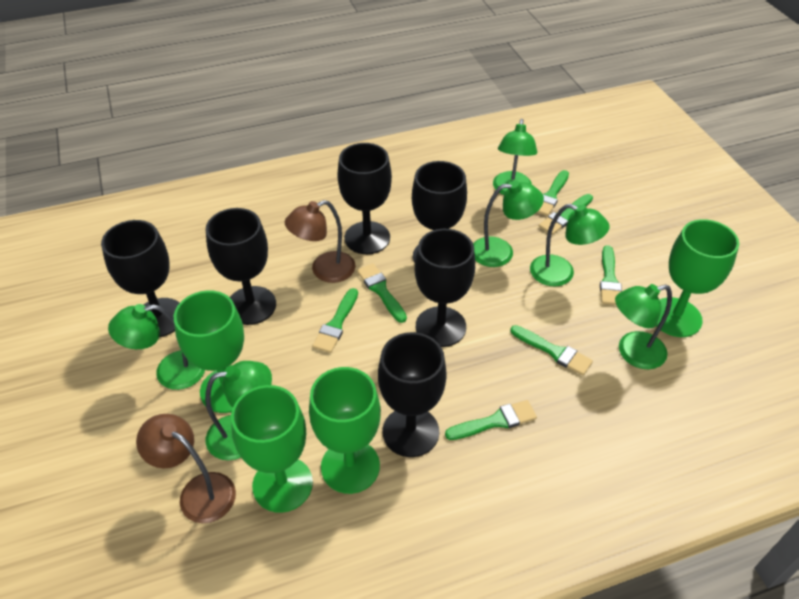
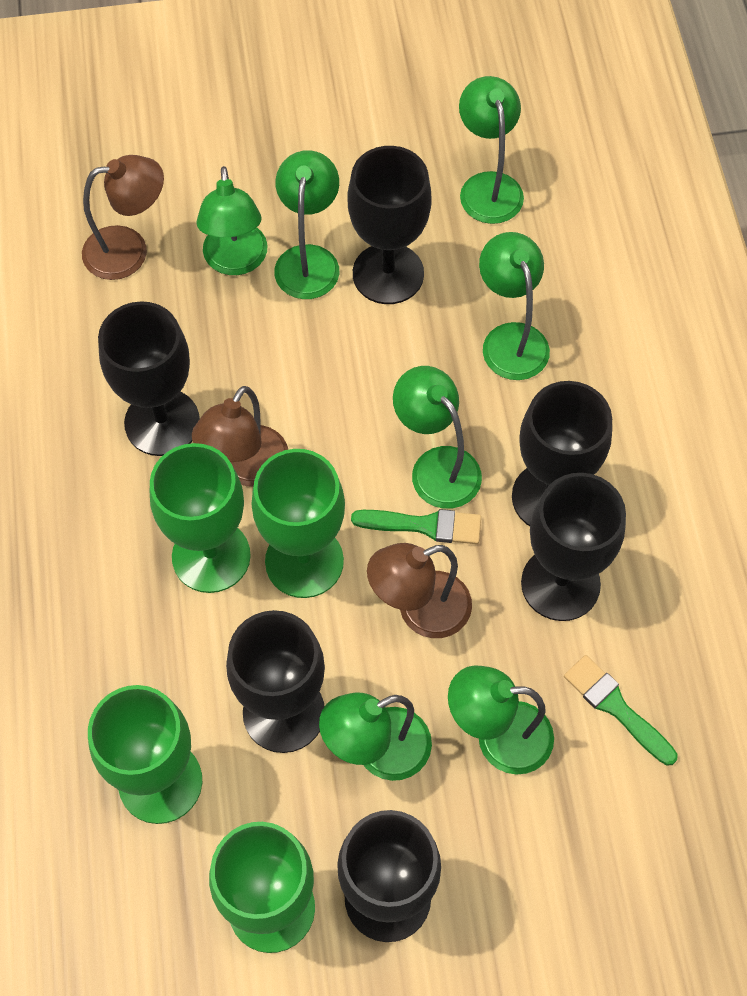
brown lamp: 2 -> 3
green brush: 7 -> 2
green lamp: 6 -> 7

